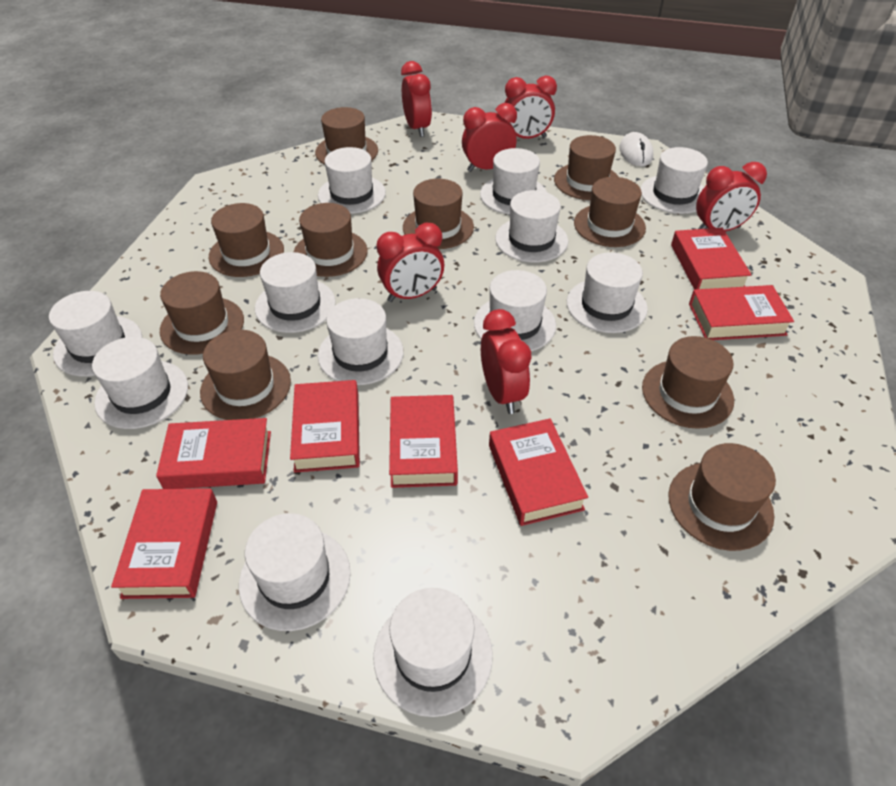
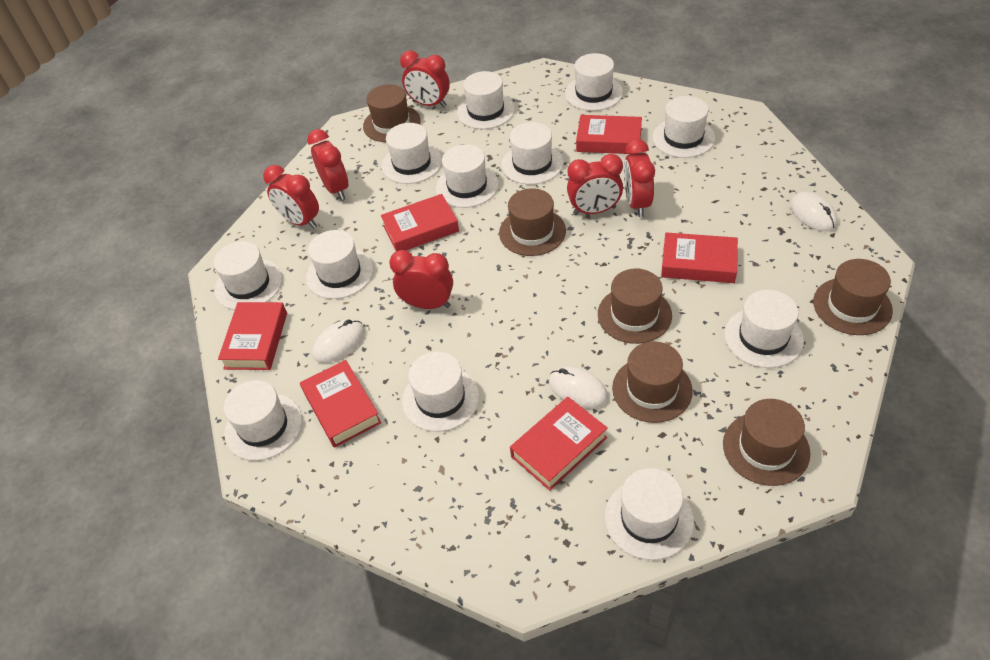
brown hat: 10 -> 6
red book: 7 -> 6
white mouse: 1 -> 3

